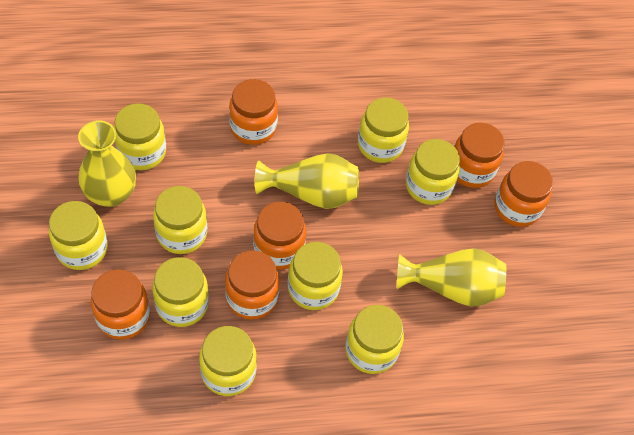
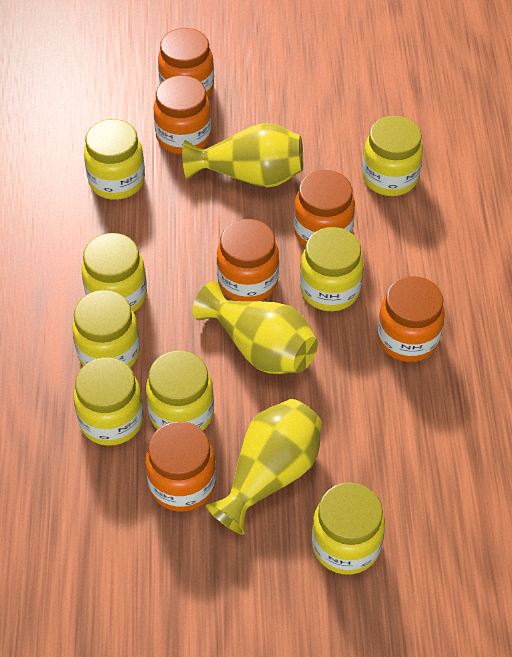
yellow jar: 9 -> 8

